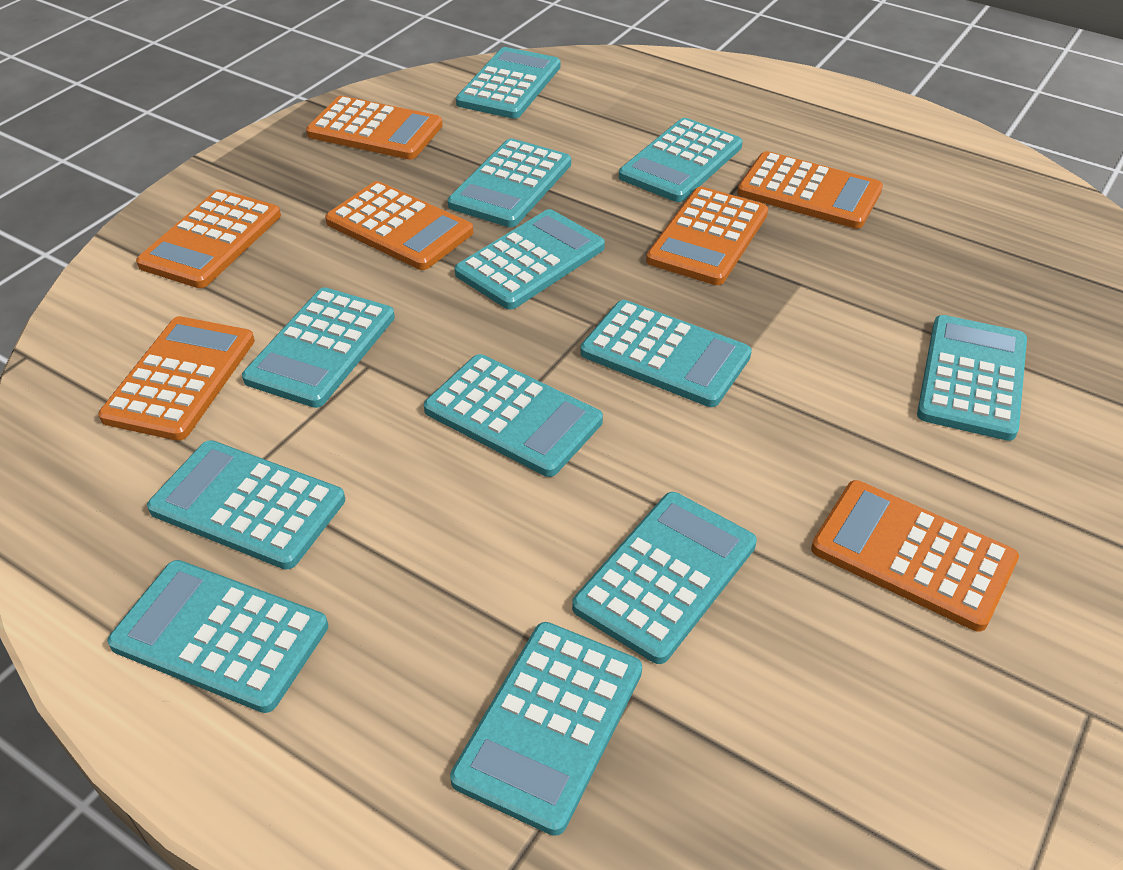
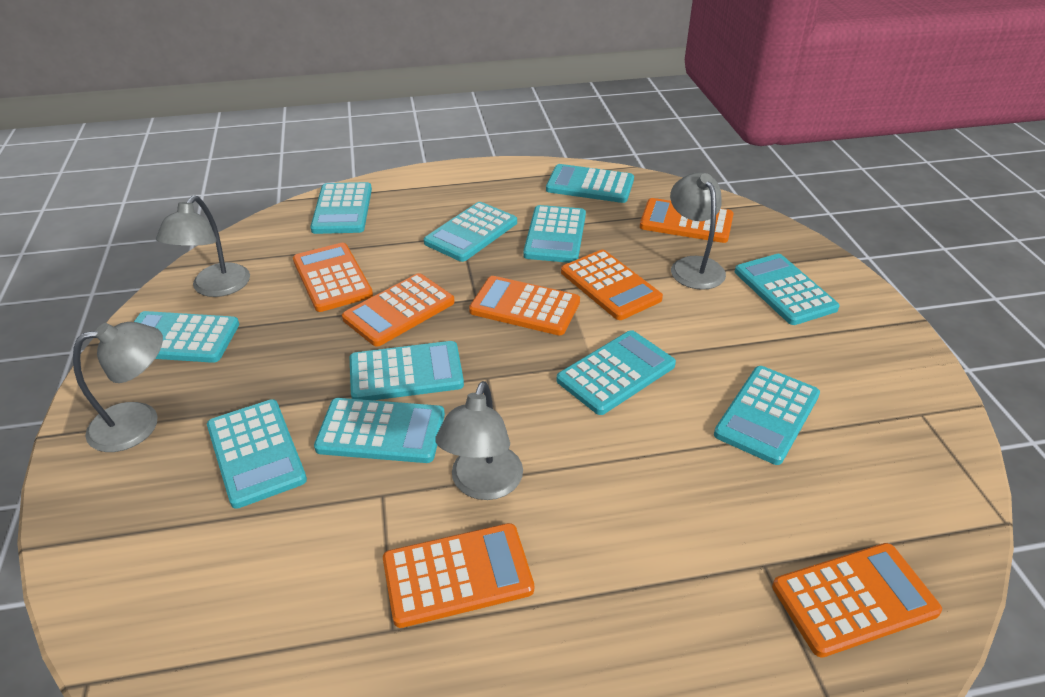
grey lamp: 0 -> 4
turquoise calculator: 12 -> 11

